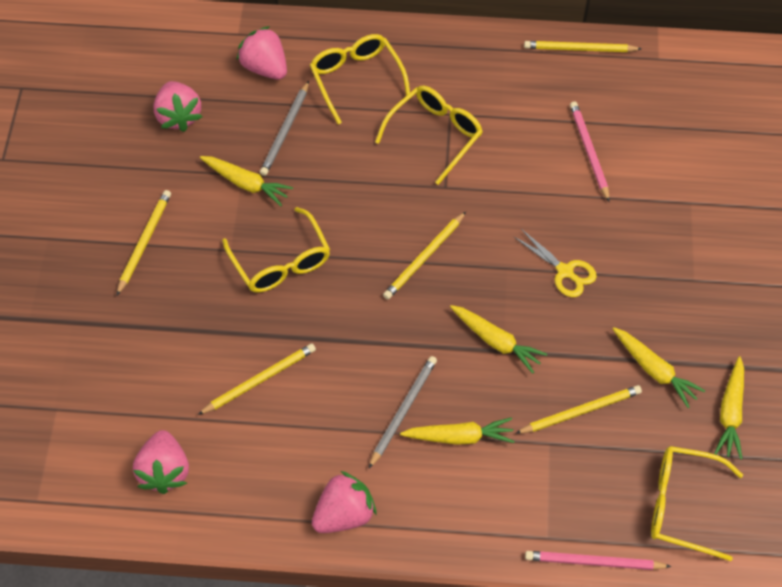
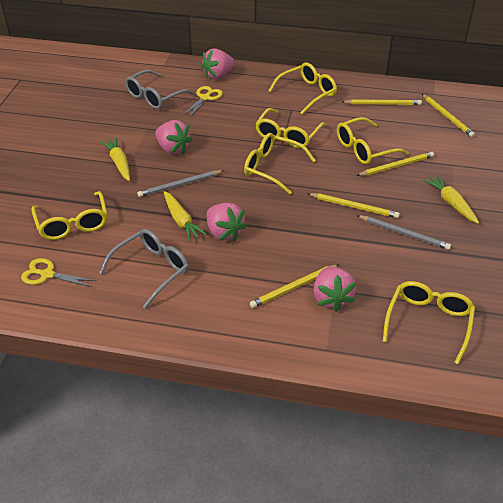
grey glasses: 0 -> 2
pink pencil: 2 -> 0
yellow carrot: 5 -> 3
yellow glasses: 4 -> 6
yellow scissors: 1 -> 2

